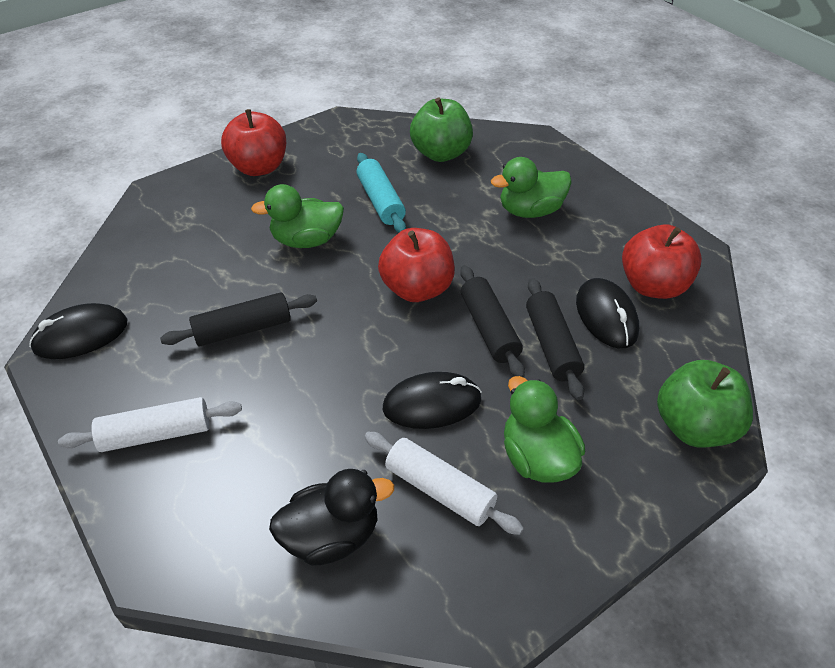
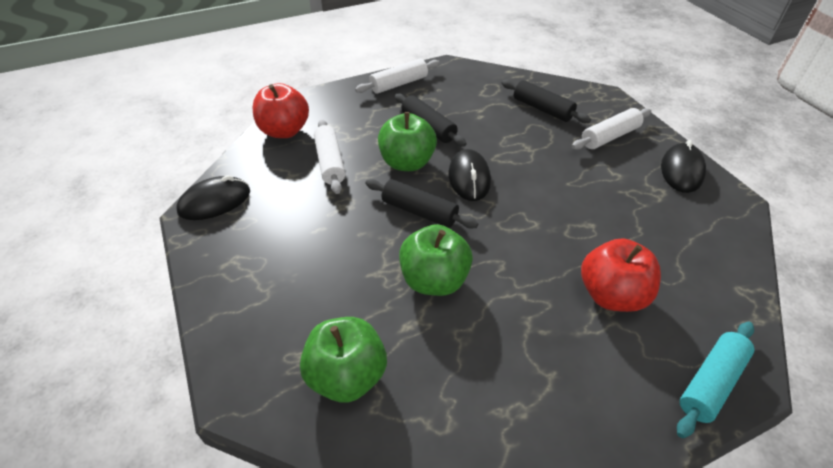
black duck: 1 -> 0
green apple: 2 -> 3
green duck: 3 -> 0
red apple: 3 -> 2
white rolling pin: 2 -> 3

